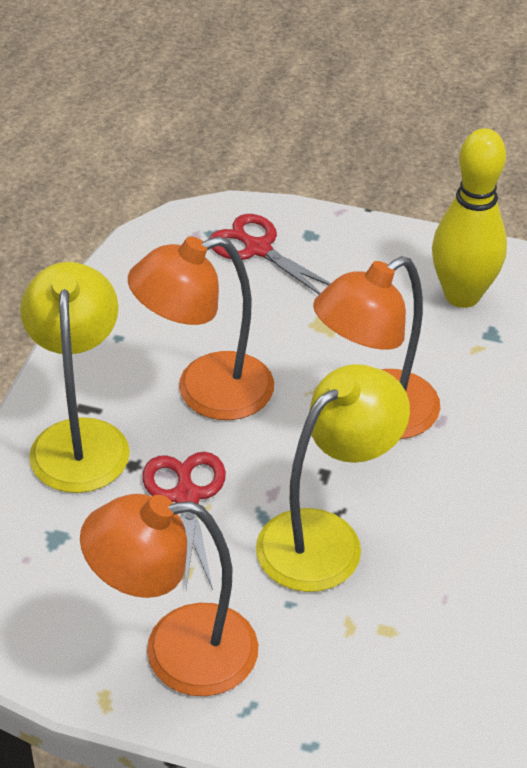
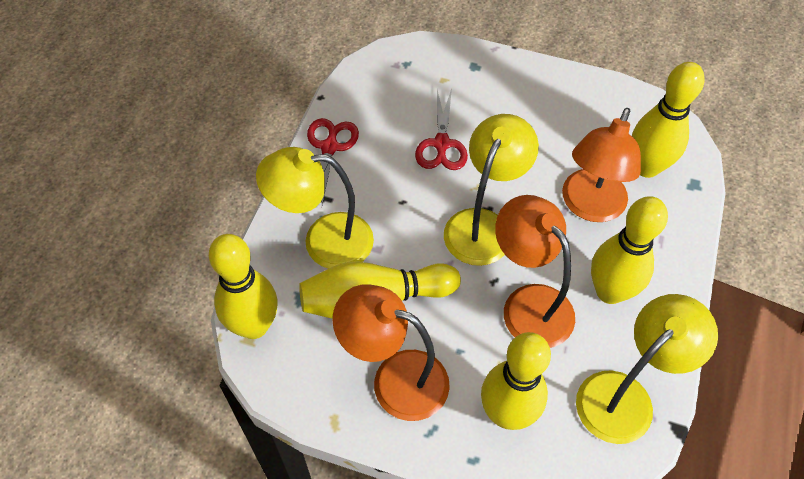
yellow bowling pin: 1 -> 5
yellow lamp: 2 -> 3

